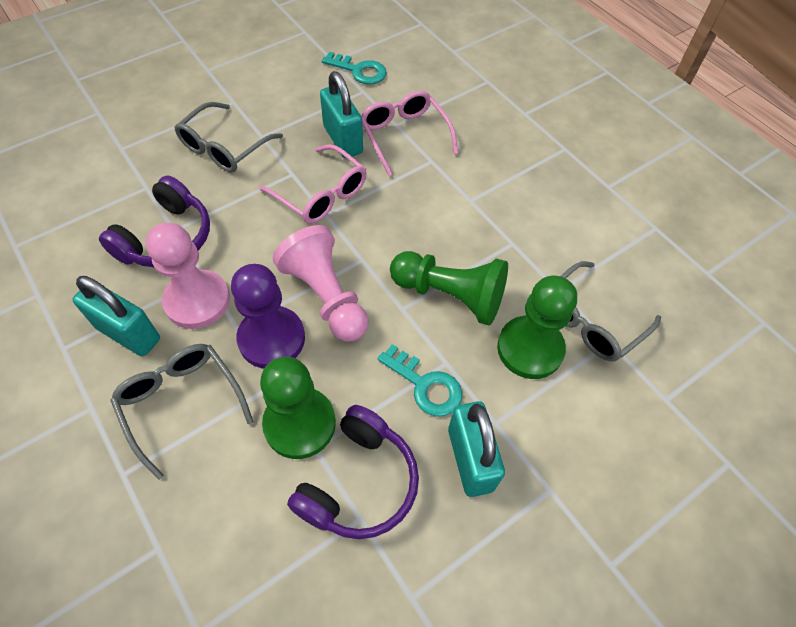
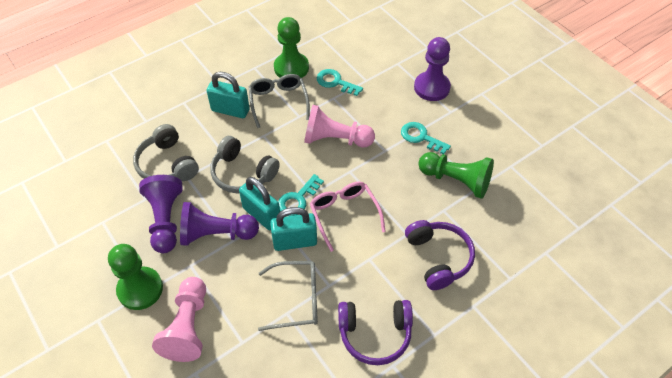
grey glasses: 3 -> 2
grey headphones: 0 -> 2
pink glasses: 2 -> 1
purple pawn: 1 -> 3
turquoise key: 2 -> 3

